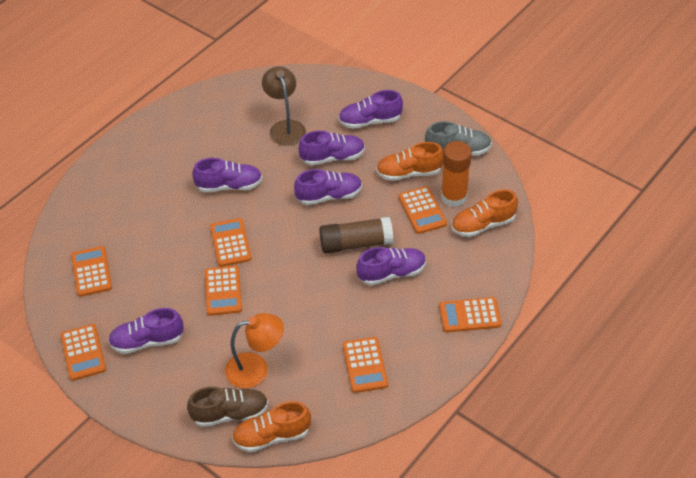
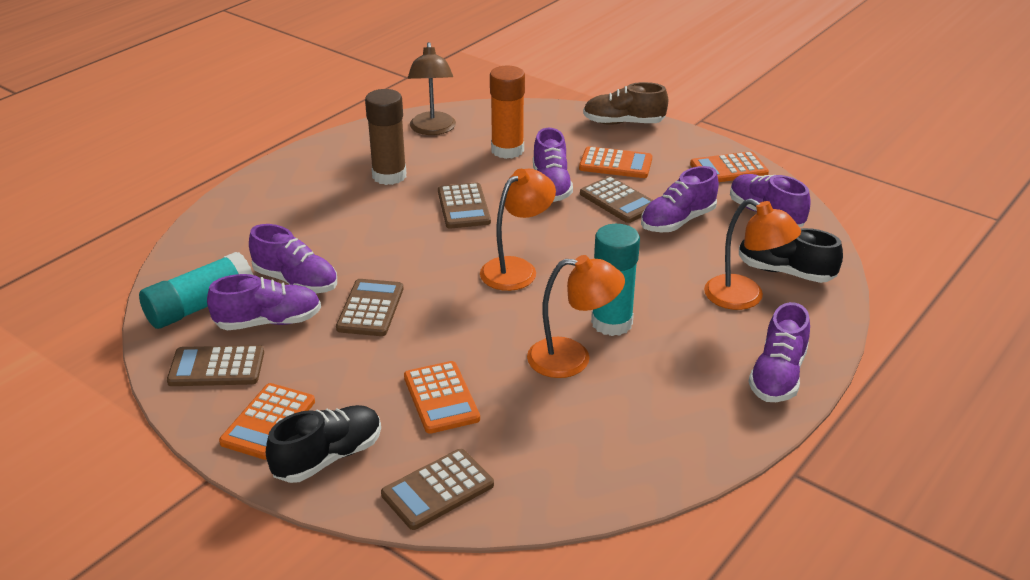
black shoe: 0 -> 2
brown calculator: 0 -> 5
grey shoe: 1 -> 0
orange calculator: 7 -> 4
orange lamp: 1 -> 3
orange shoe: 3 -> 0
turquoise glue stick: 0 -> 2

